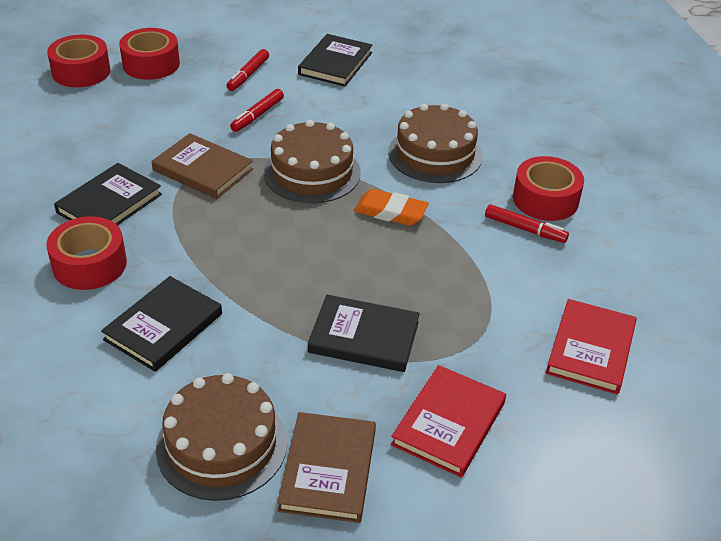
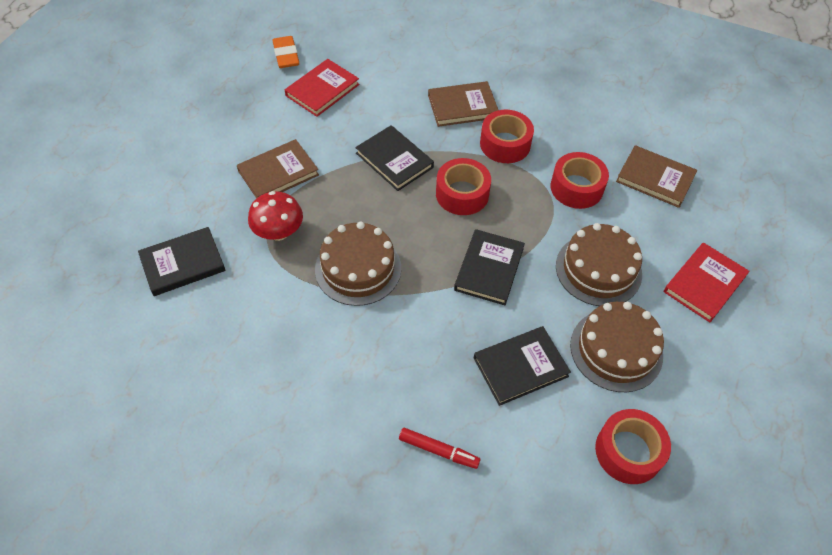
brown book: 2 -> 3
red marker: 3 -> 1
red mushroom: 0 -> 1

